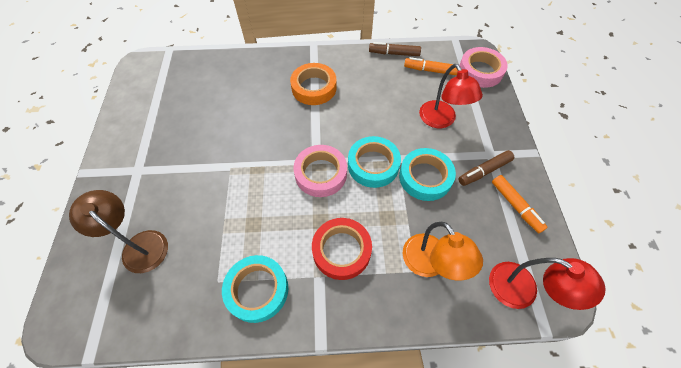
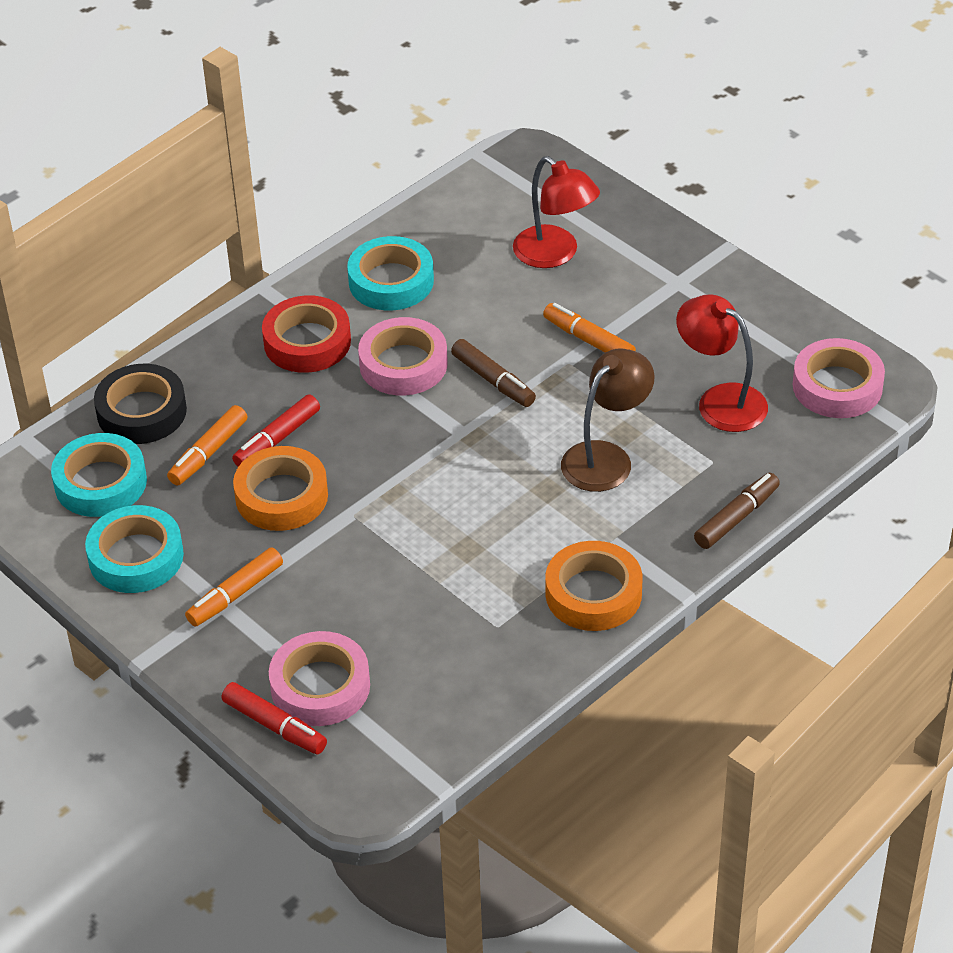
black tape: 0 -> 1
orange lamp: 1 -> 0
orange marker: 2 -> 3
orange tape: 1 -> 2
pink tape: 2 -> 3
red marker: 0 -> 2

